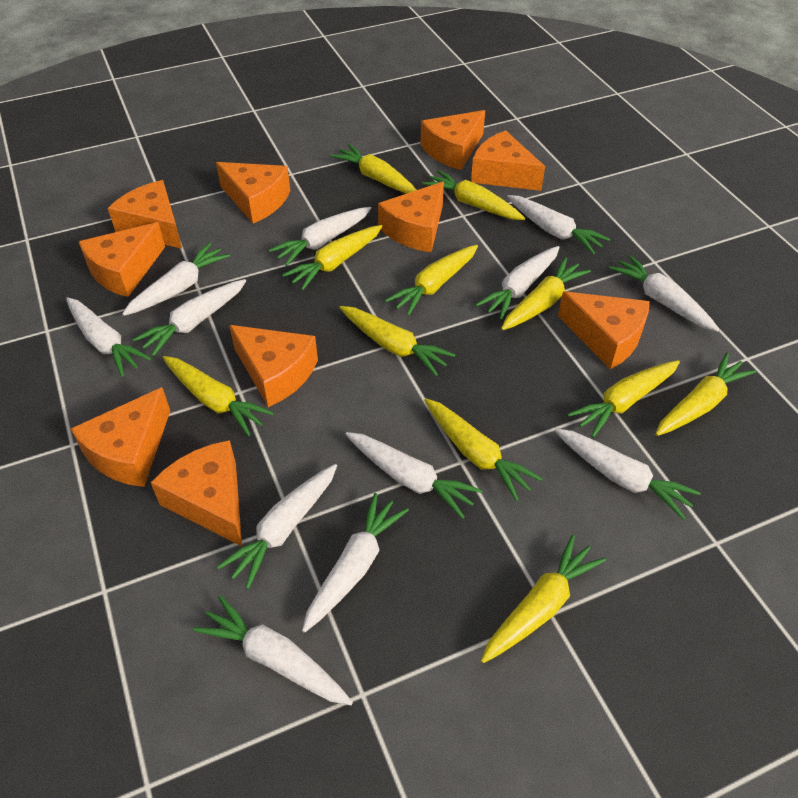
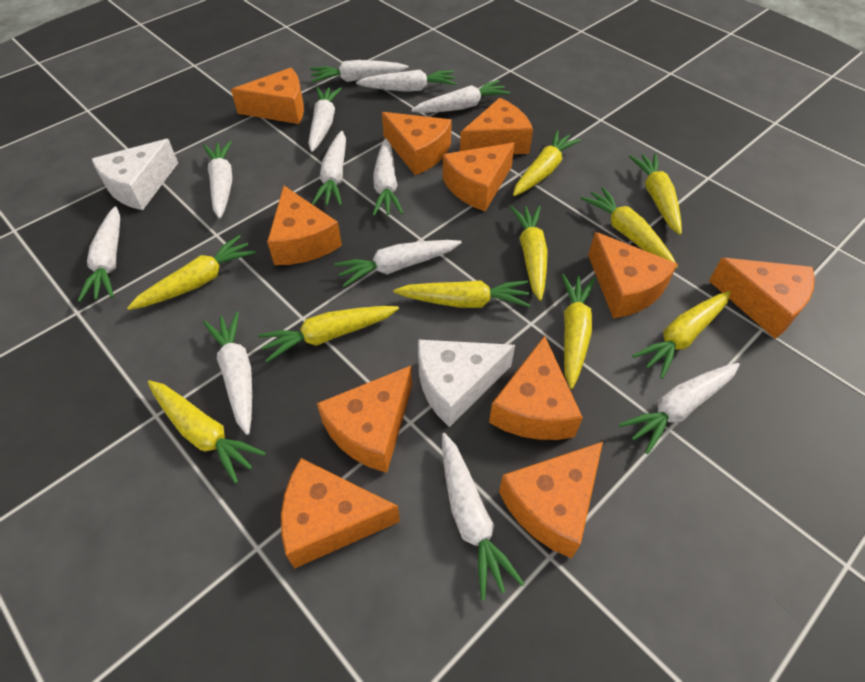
orange cheese: 10 -> 11
white cheese: 0 -> 2
yellow carrot: 11 -> 10

